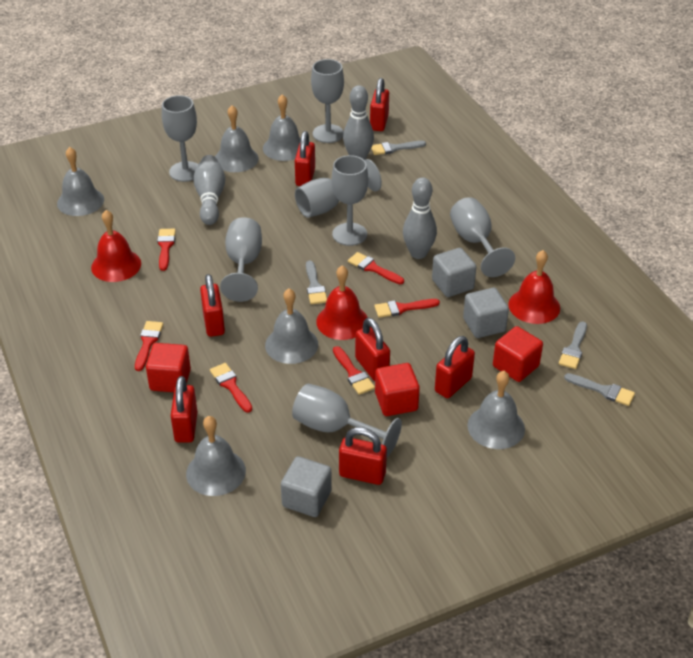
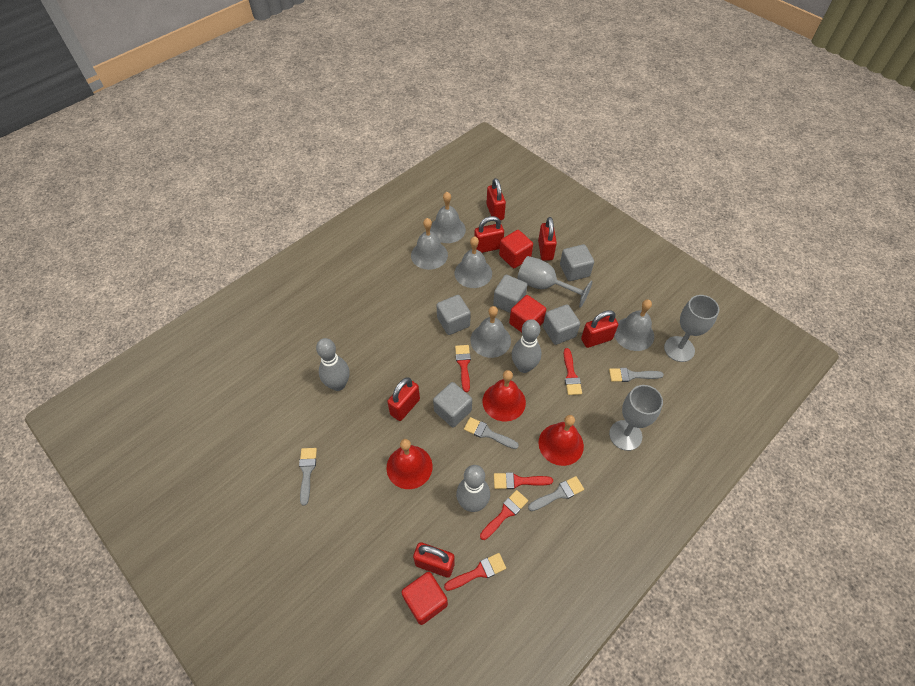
grey bell: 6 -> 5
grey cube: 3 -> 5
grey goblet: 7 -> 3
red brush: 6 -> 5
red padlock: 7 -> 6

